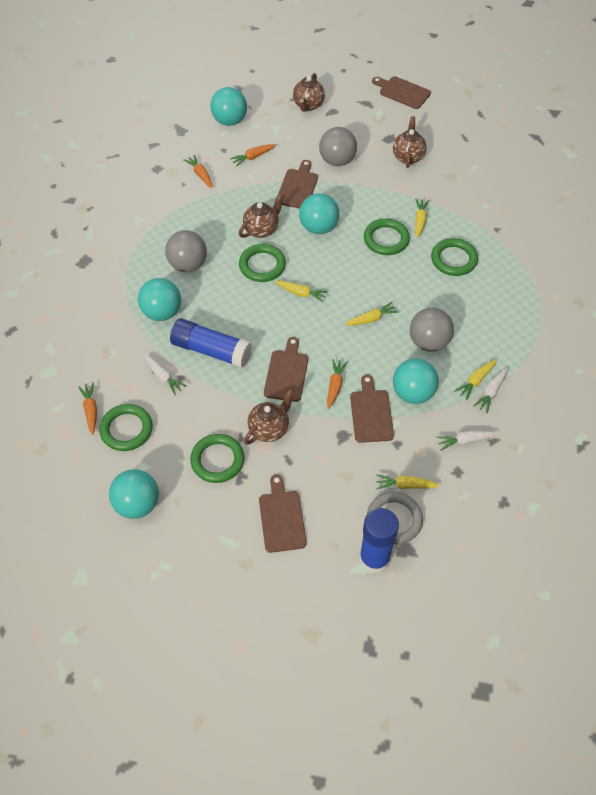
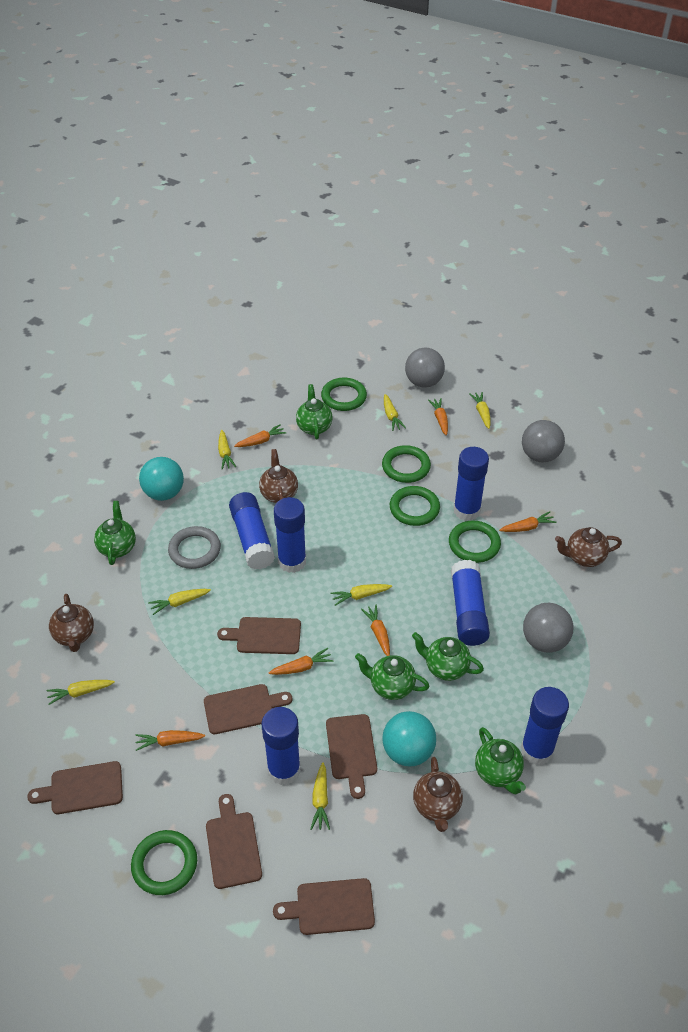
blue glue stick: 2 -> 6
brown cutting board: 5 -> 6
green teapot: 0 -> 5
orange carrot: 4 -> 6
turquoise ball: 5 -> 2
white carrot: 3 -> 0
yellow carrot: 5 -> 7

